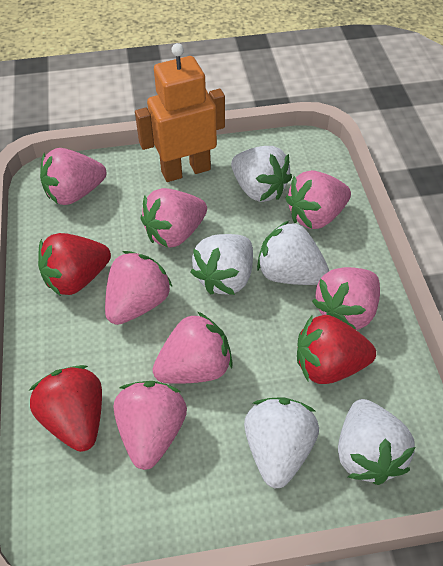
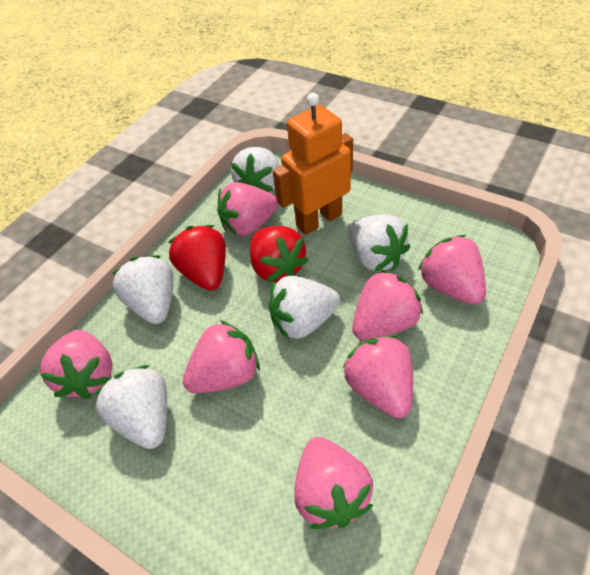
red strawberry: 3 -> 2

